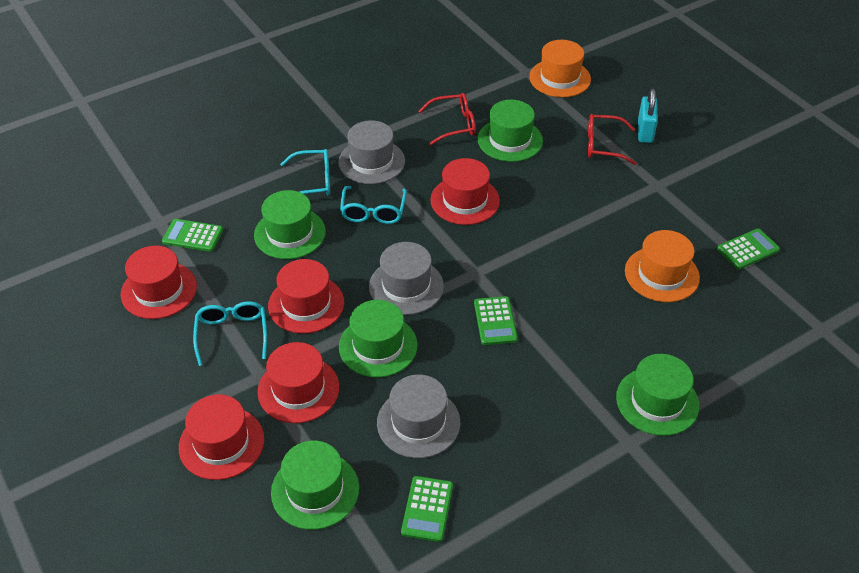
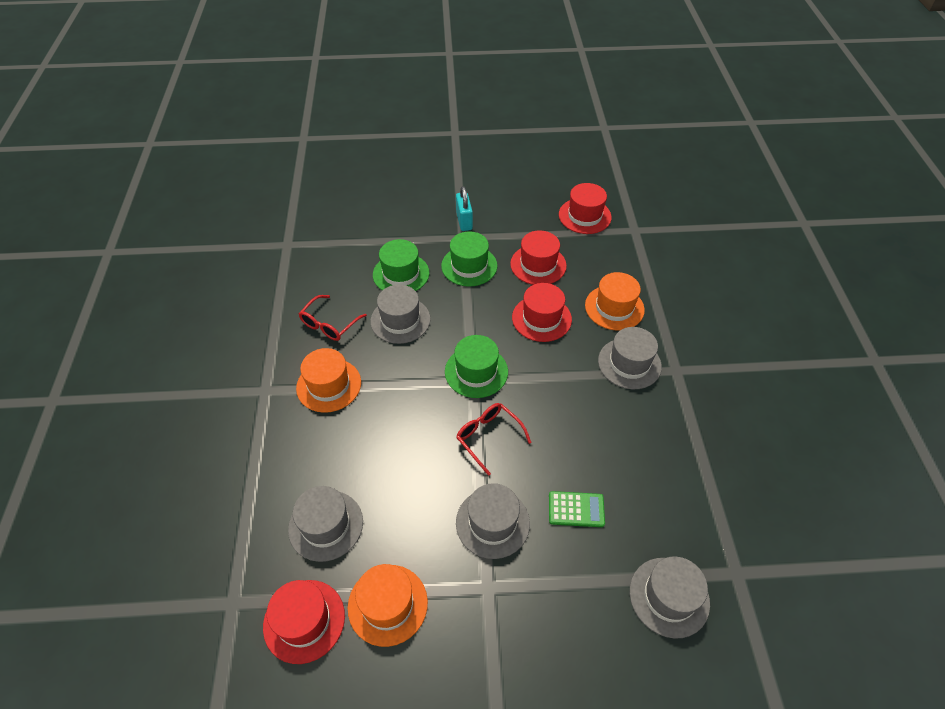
green calculator: 4 -> 1
green hat: 5 -> 3
grey hat: 3 -> 5
orange hat: 2 -> 3
red hat: 5 -> 4
turquoise glasses: 3 -> 0

